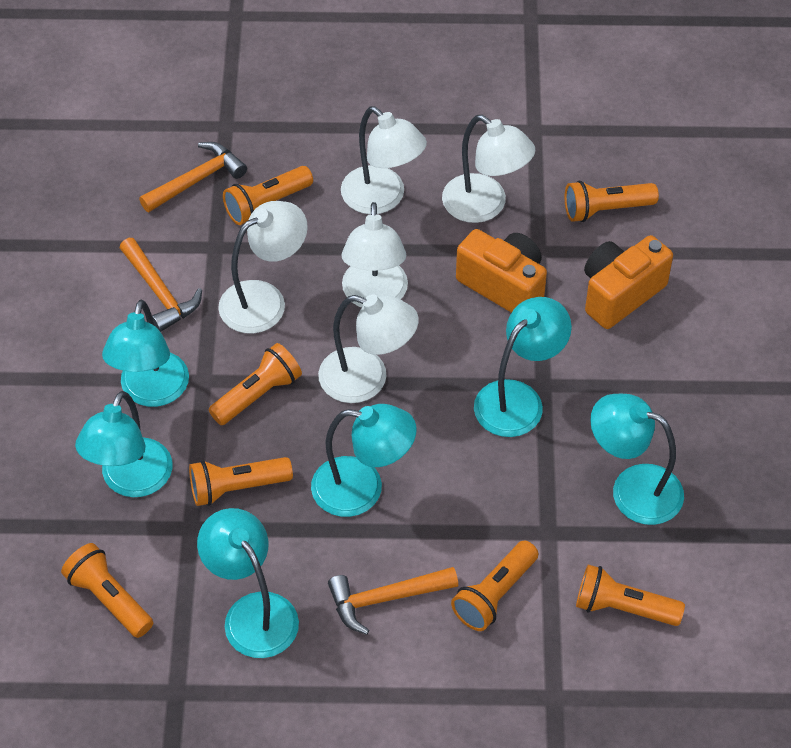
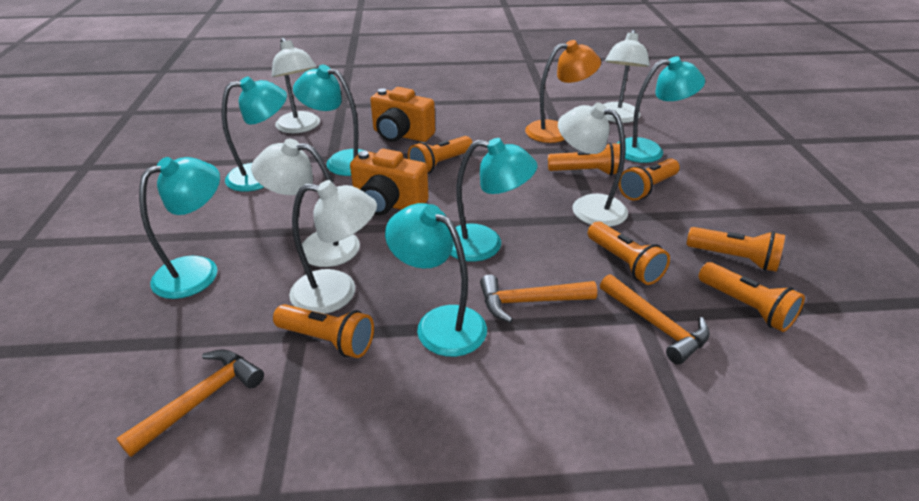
orange lamp: 0 -> 1

